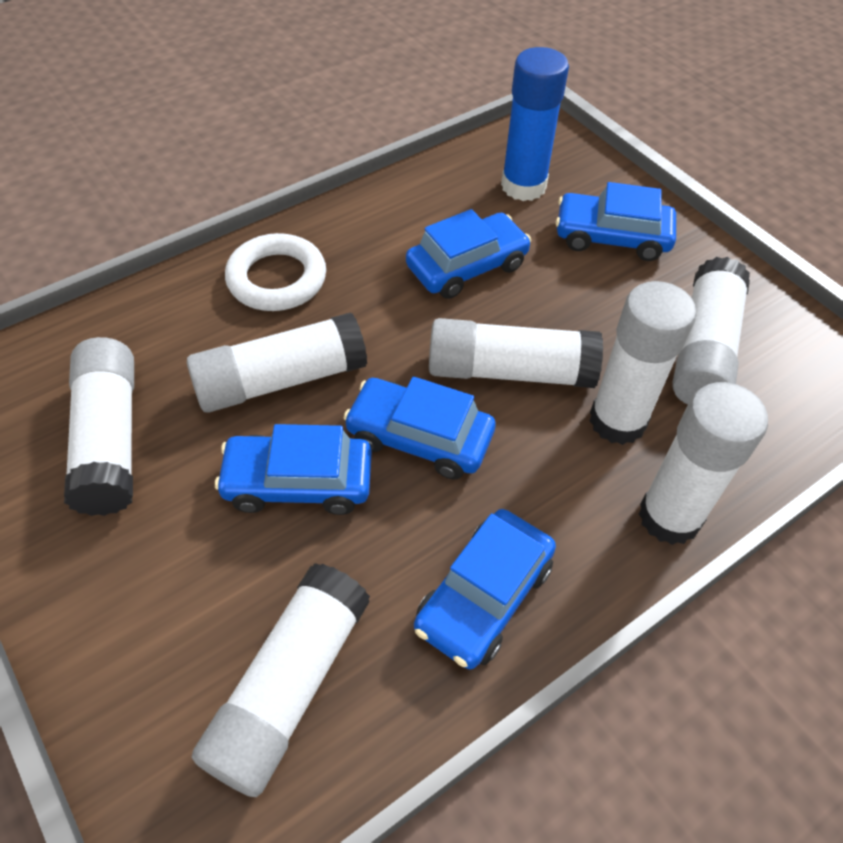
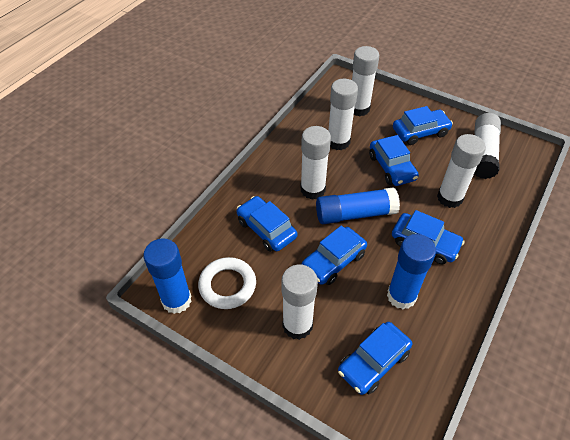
blue car: 5 -> 6
blue glue stick: 1 -> 3
white glue stick: 7 -> 6

